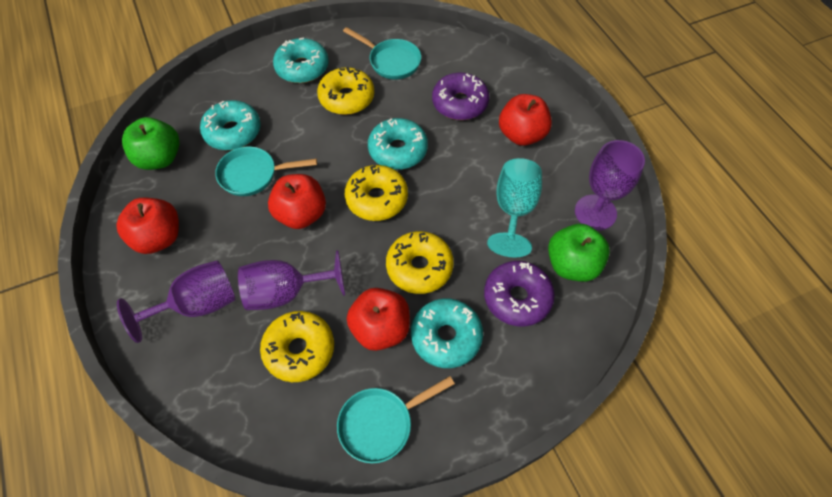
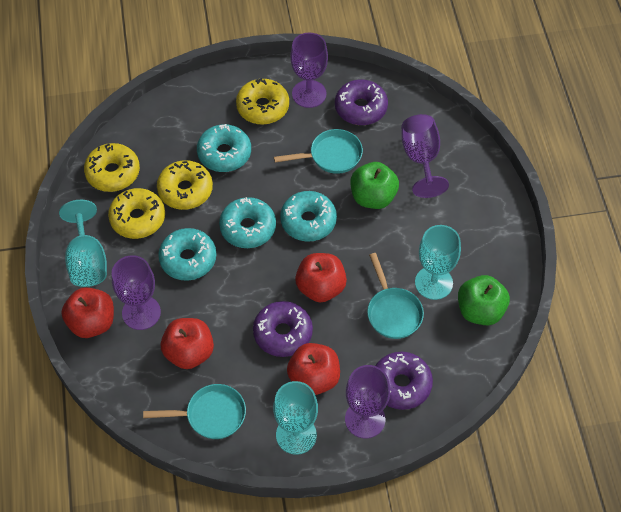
purple donut: 2 -> 3
purple goblet: 3 -> 4
turquoise goblet: 1 -> 3

